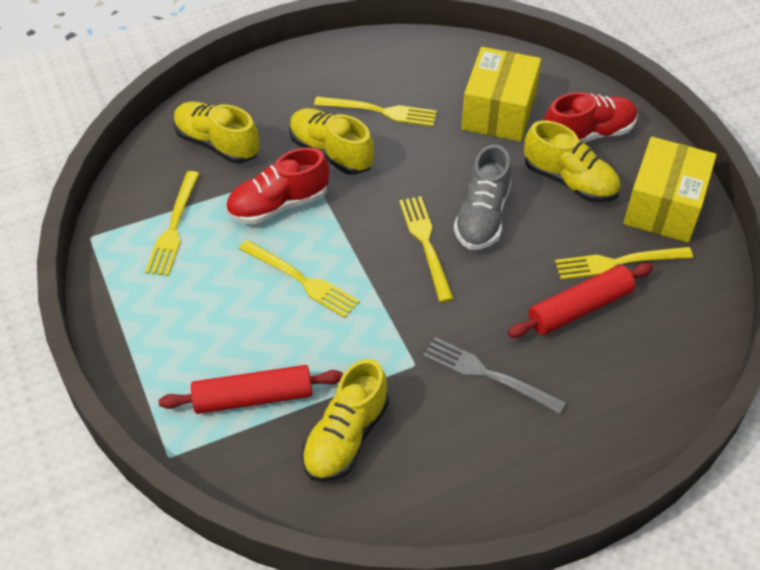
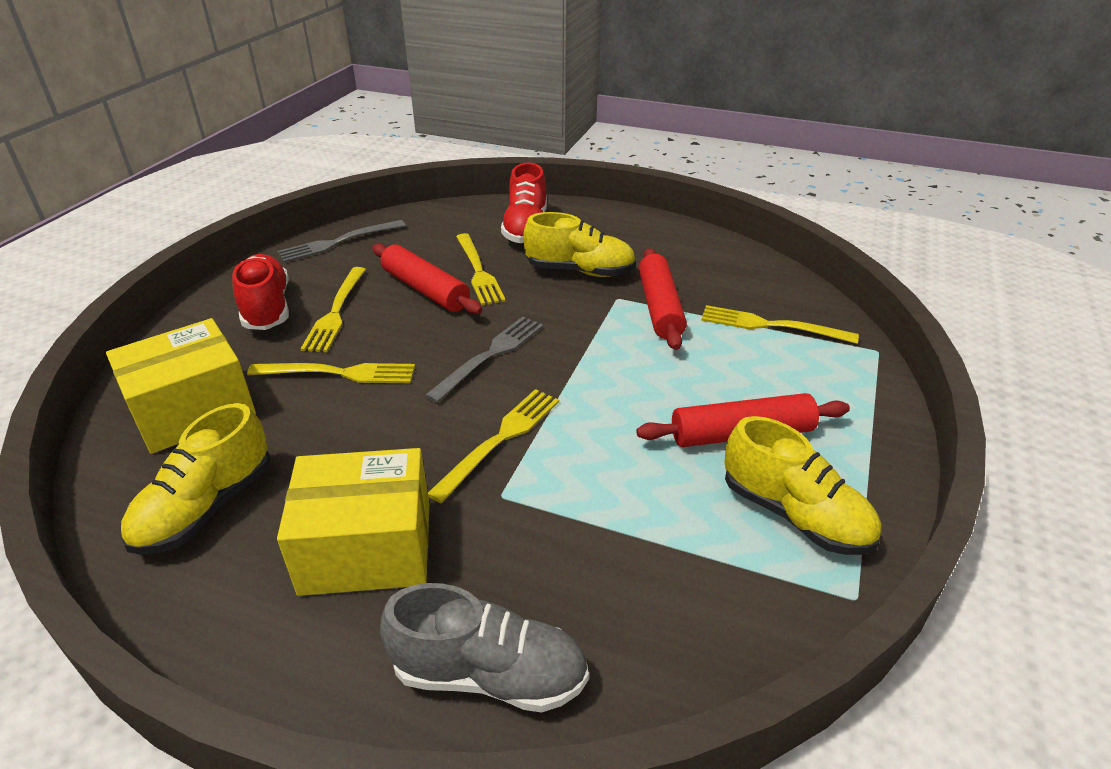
grey fork: 1 -> 2
red rolling pin: 2 -> 3
yellow shoe: 4 -> 3

